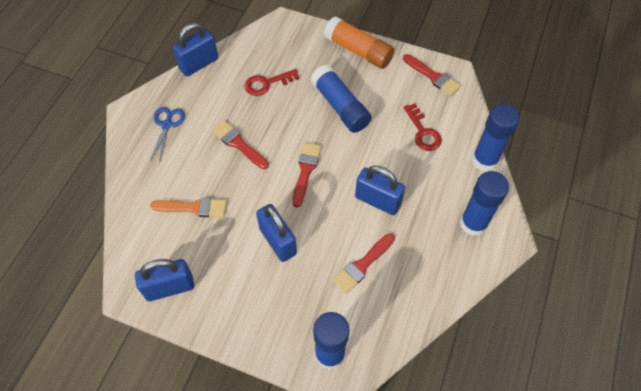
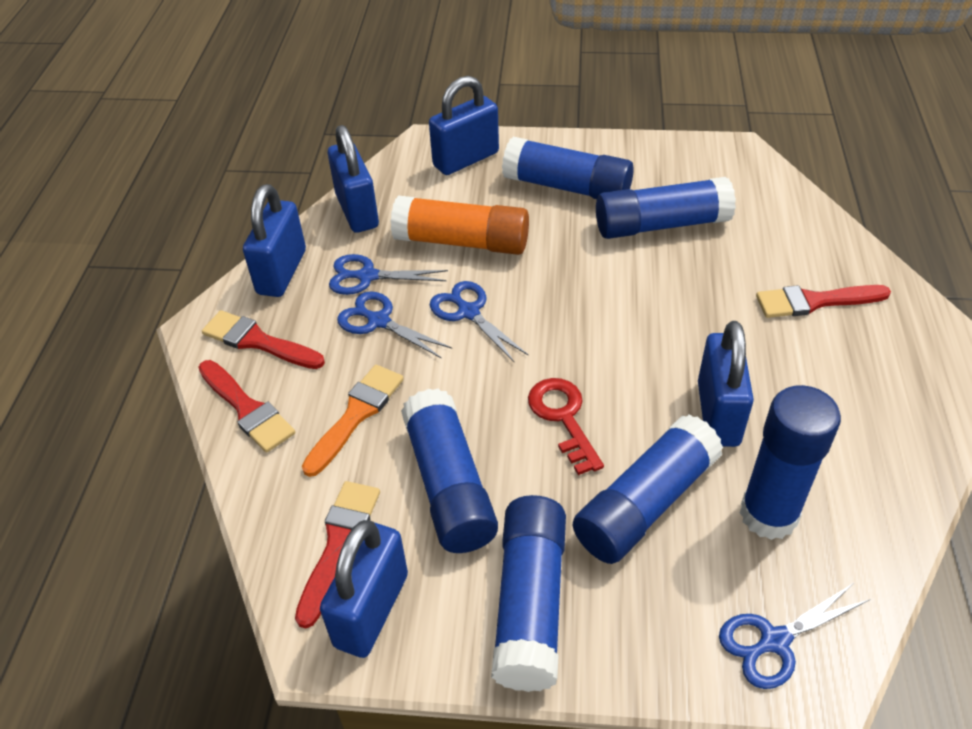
blue glue stick: 4 -> 6
blue padlock: 4 -> 5
blue scissors: 1 -> 4
red key: 2 -> 1

